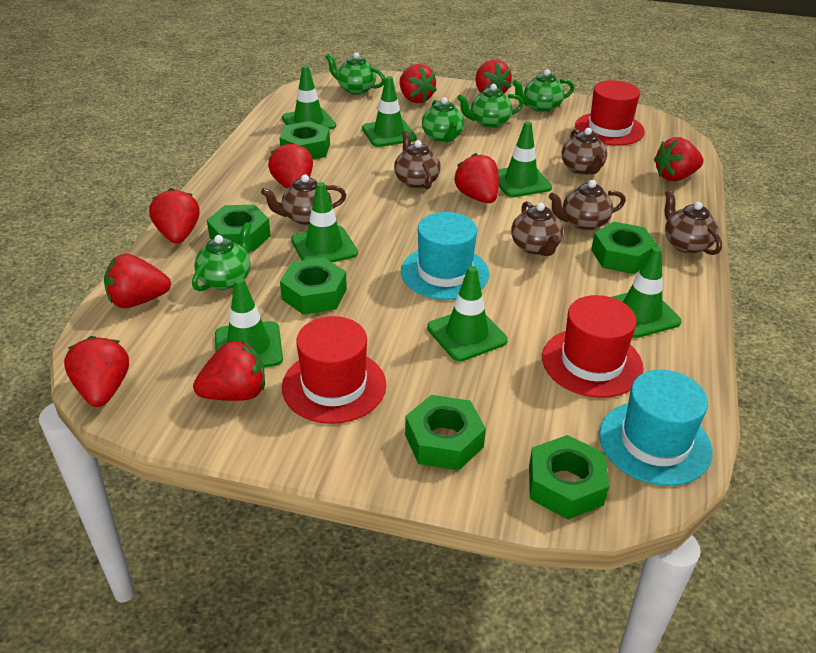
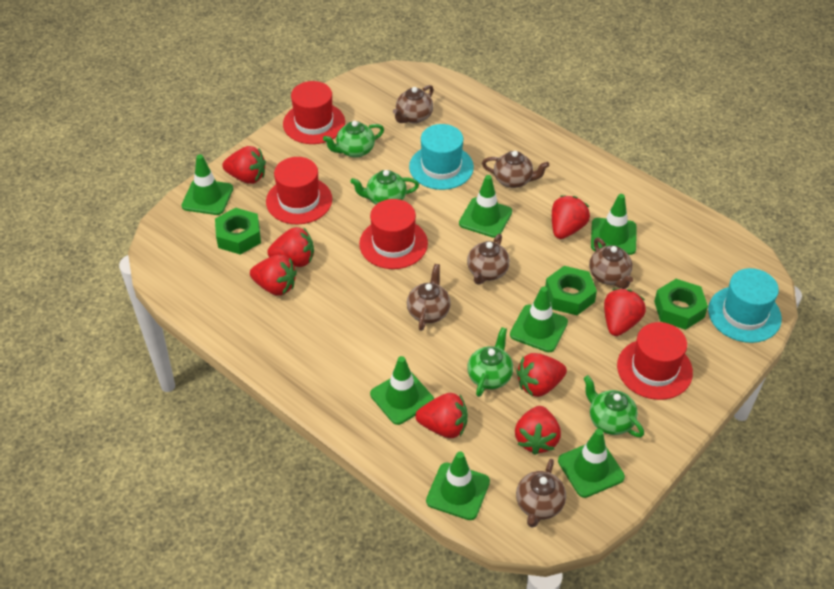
green nut: 6 -> 3
green teapot: 5 -> 4
red hat: 3 -> 4
red strawberry: 9 -> 8

